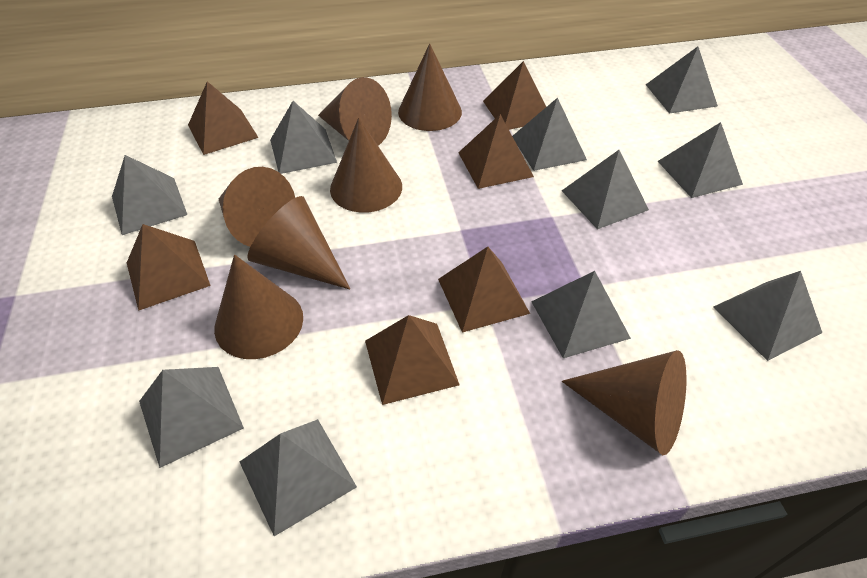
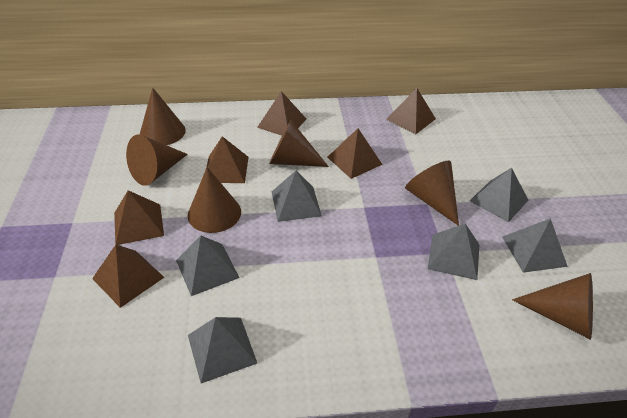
brown cone: 7 -> 6
grey pyramid: 10 -> 6

